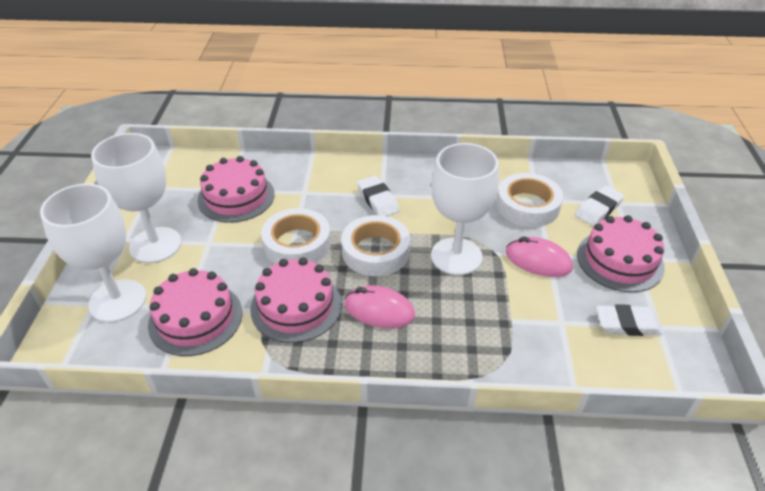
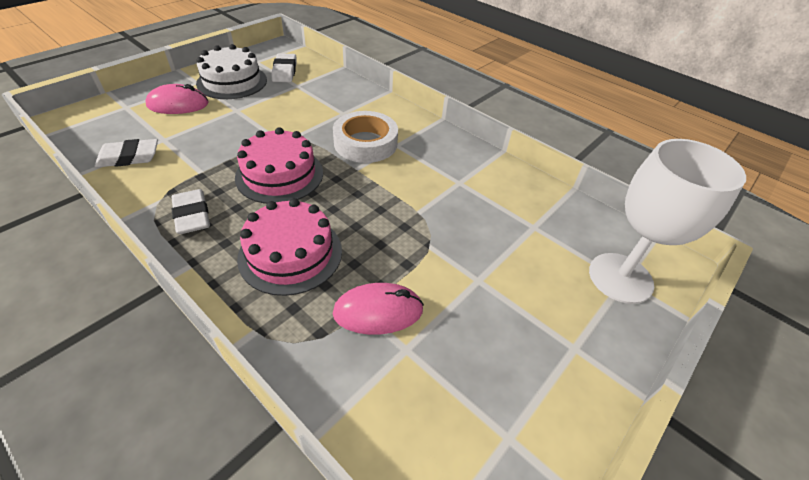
pink cake: 4 -> 2
white cake: 0 -> 1
white goblet: 3 -> 1
white tape: 3 -> 1

